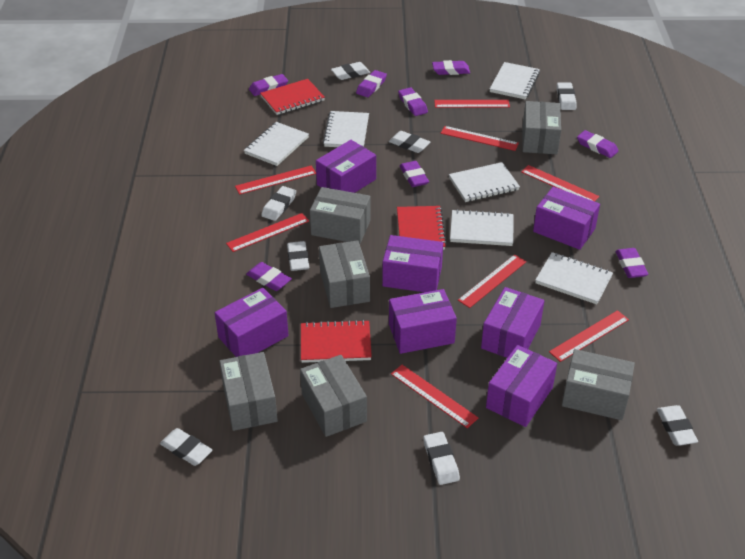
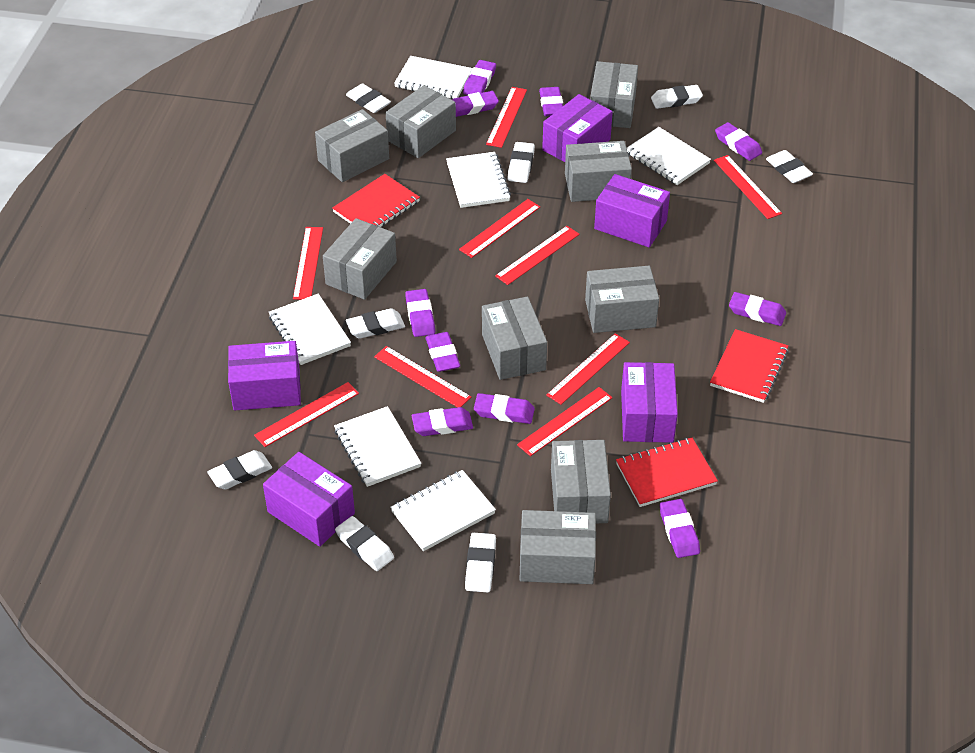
grey box: 6 -> 9
purple box: 7 -> 5
purple eraser: 8 -> 10
red ruler: 8 -> 9

